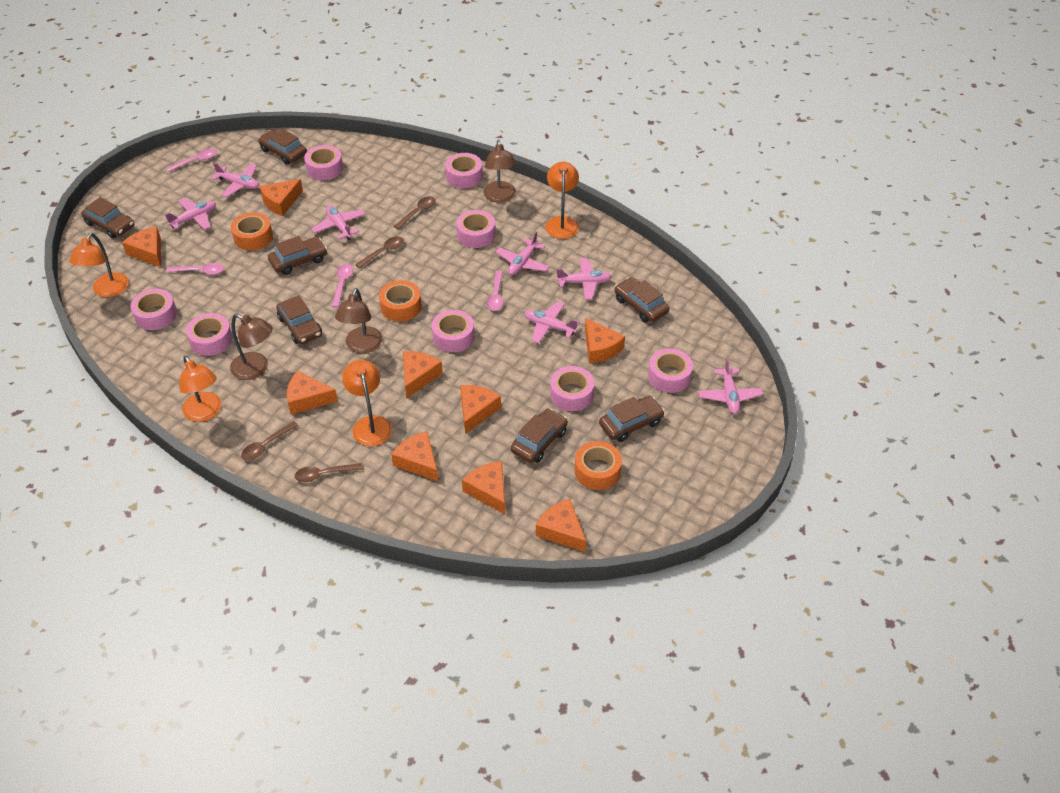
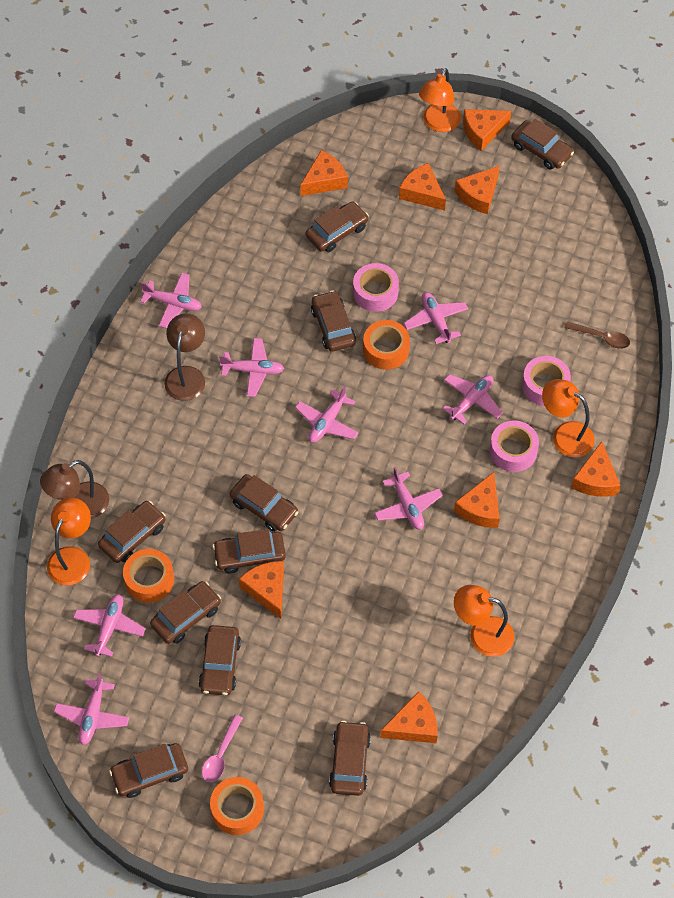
brown car: 7 -> 10
brown lamp: 3 -> 2
brown spoon: 4 -> 1
orange cheese: 9 -> 8
pink plane: 7 -> 8
pink spoon: 4 -> 1
pink tape: 8 -> 3

